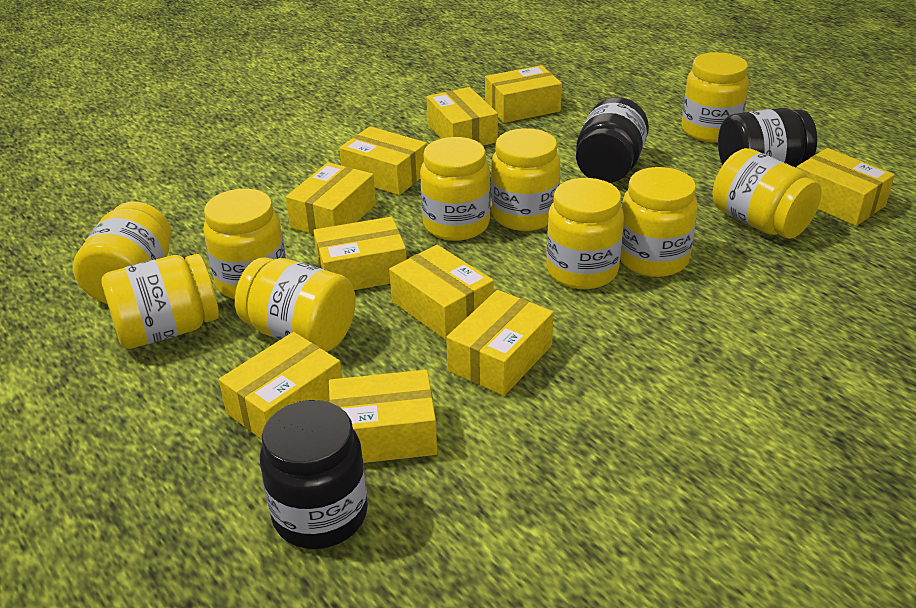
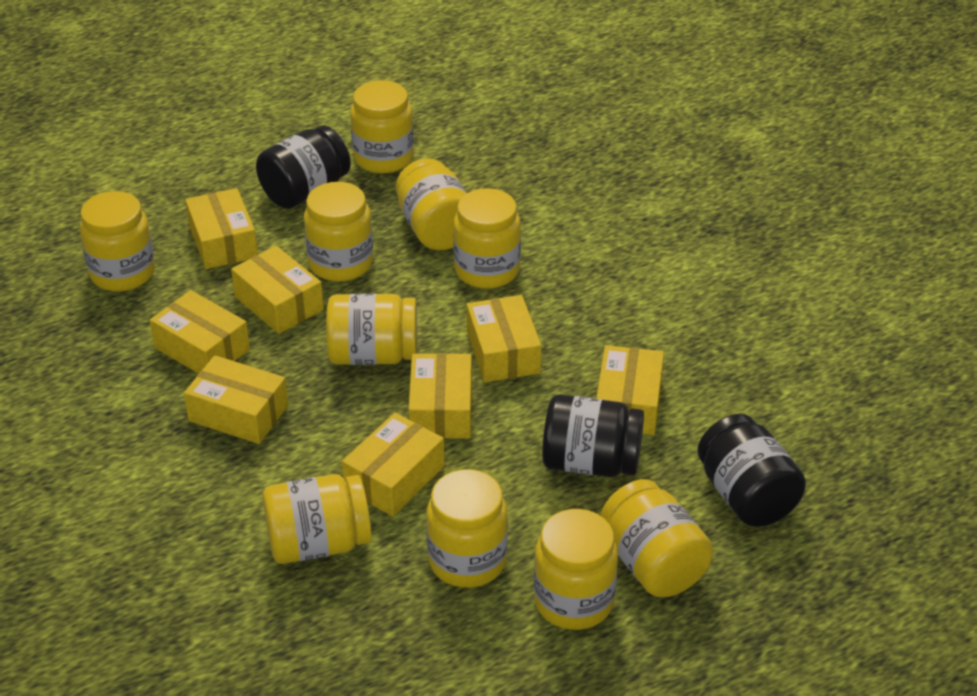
yellow box: 10 -> 8

